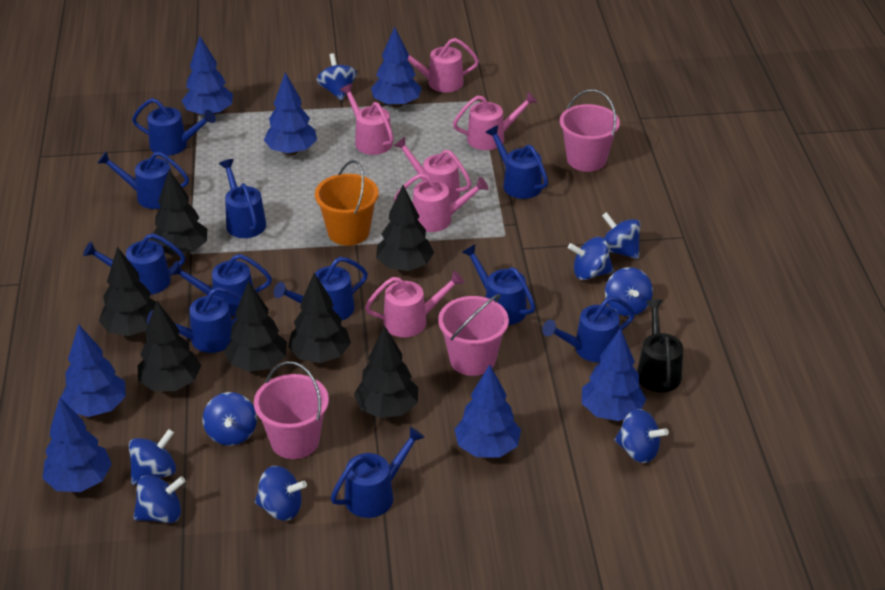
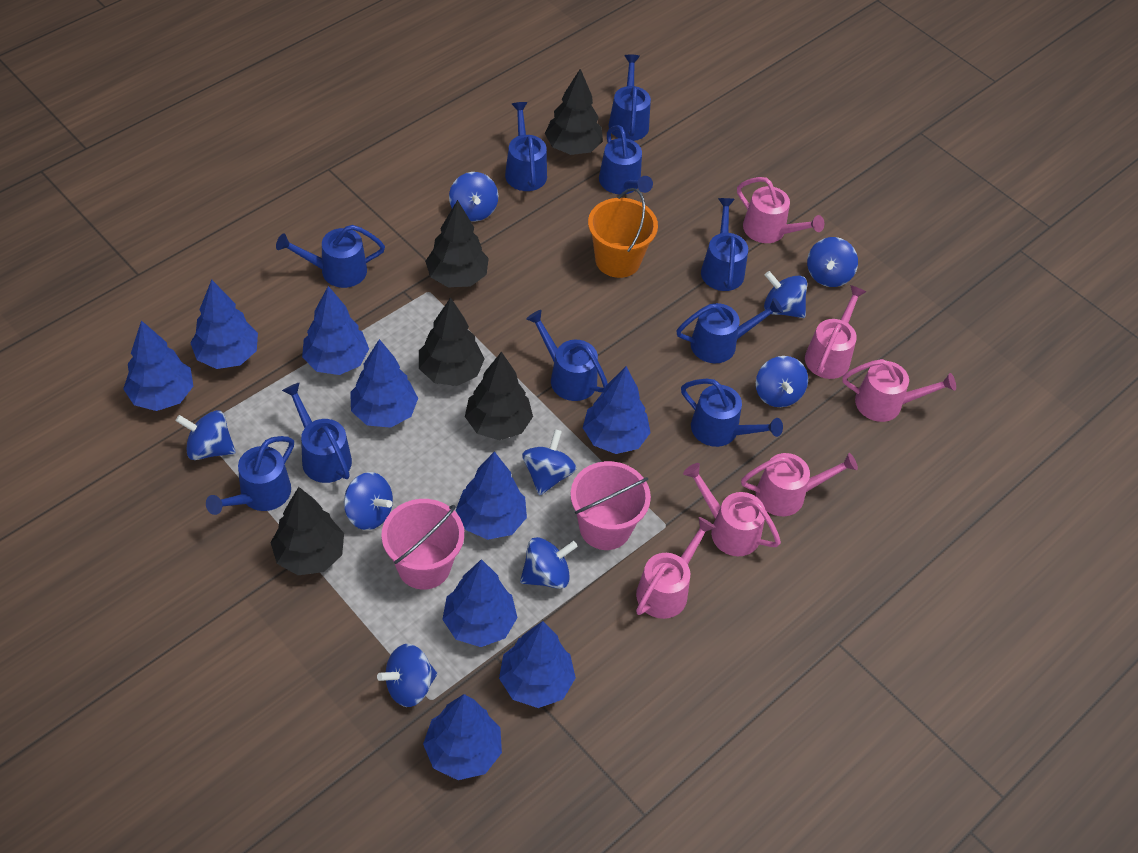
black tree: 7 -> 5
black watering can: 1 -> 0
blue tree: 7 -> 9
blue watering can: 11 -> 10
pink bucket: 3 -> 2

